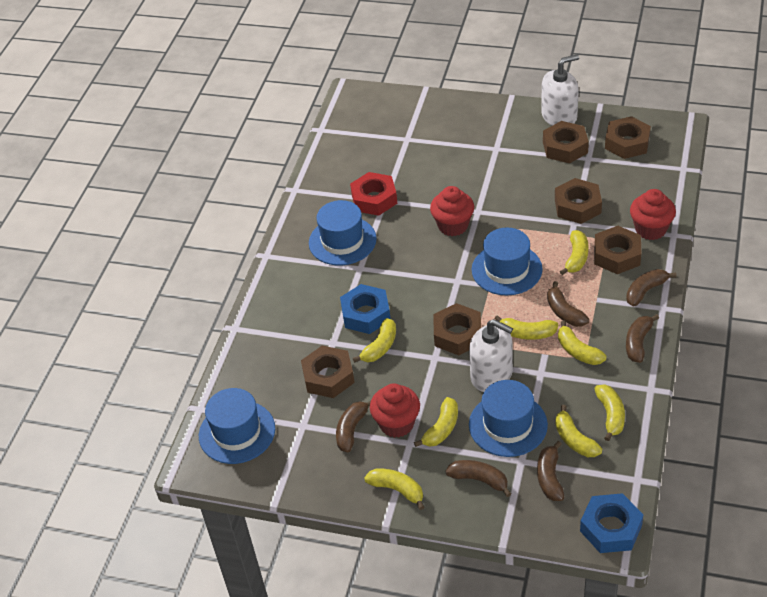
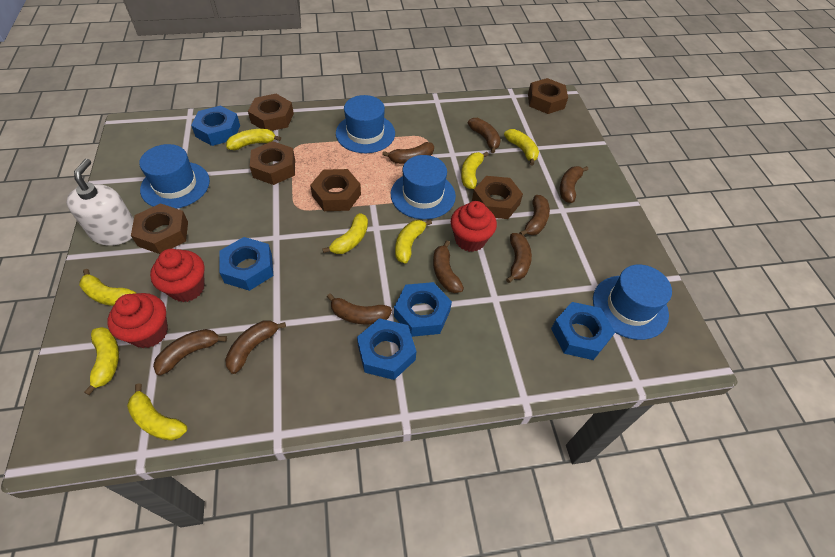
blue nut: 2 -> 5
brown banana: 6 -> 9
red nut: 1 -> 0
white soap dispenser: 2 -> 1

